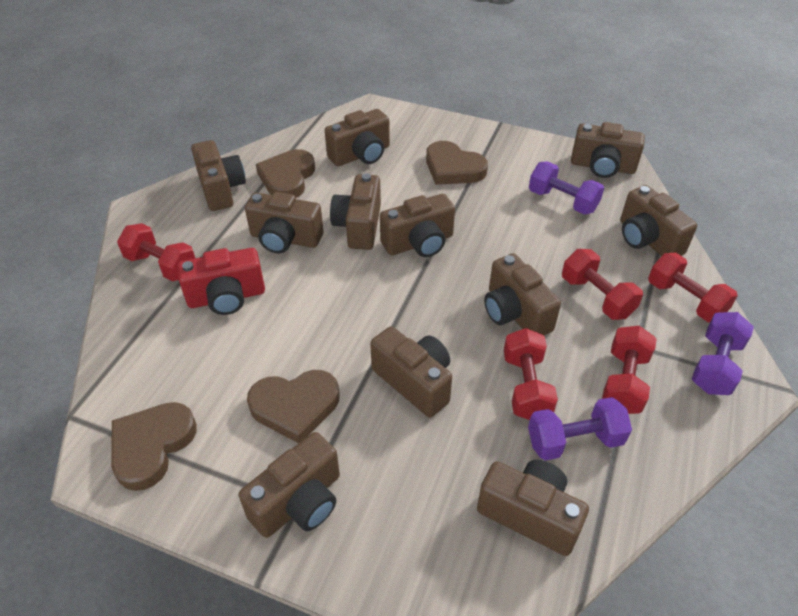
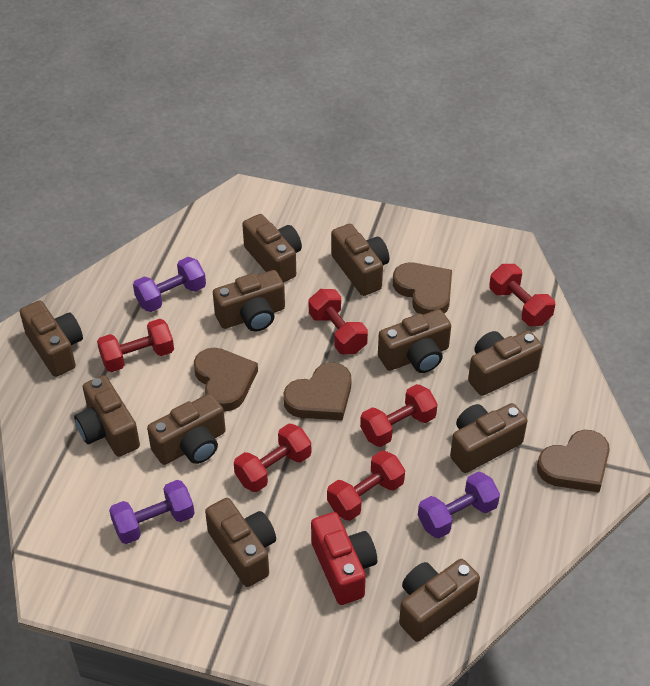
red dumbbell: 5 -> 6

